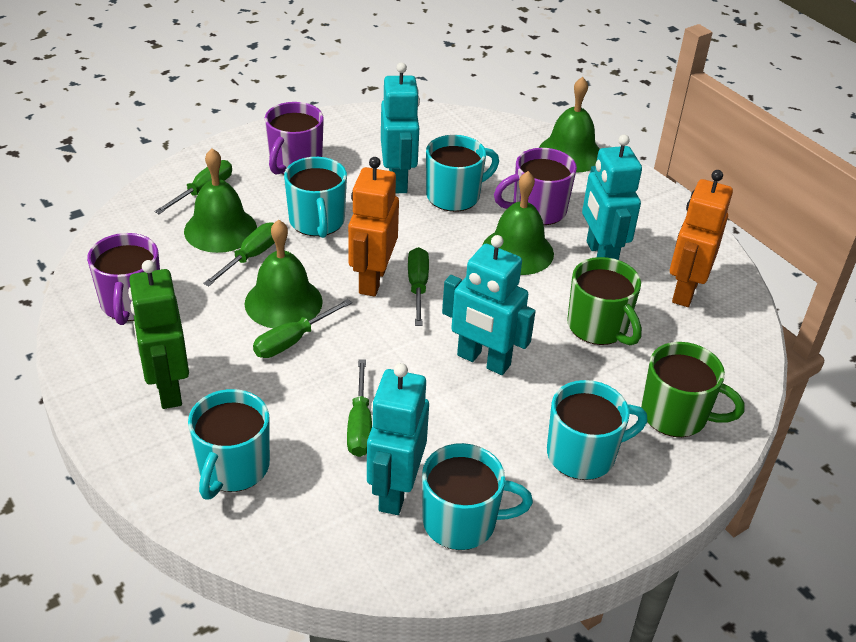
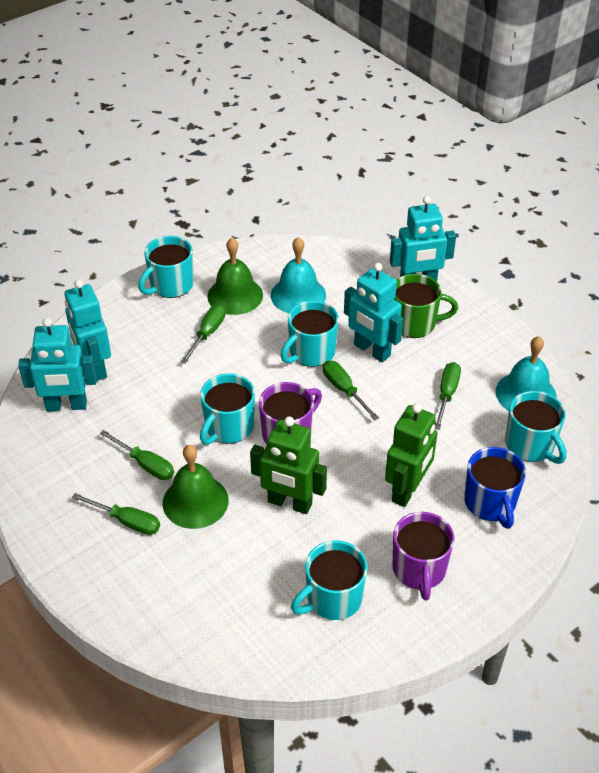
blue mug: 0 -> 1
green bell: 4 -> 2
green mug: 2 -> 1
green robot: 1 -> 2
orange robot: 2 -> 0
purple mug: 3 -> 2
turquoise bell: 0 -> 2

